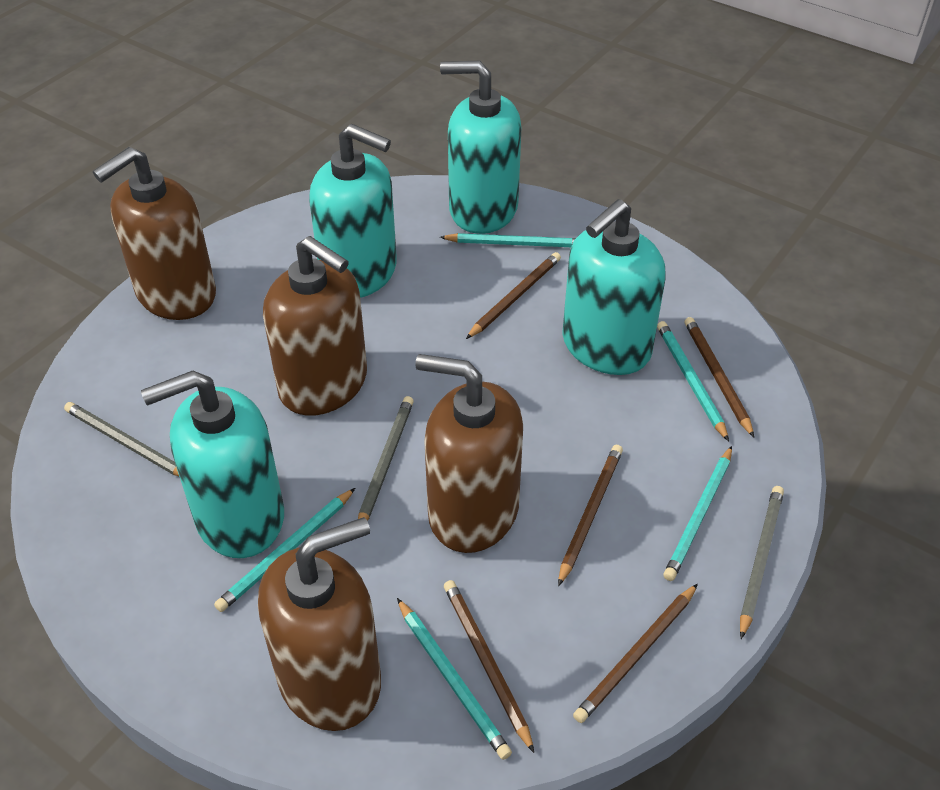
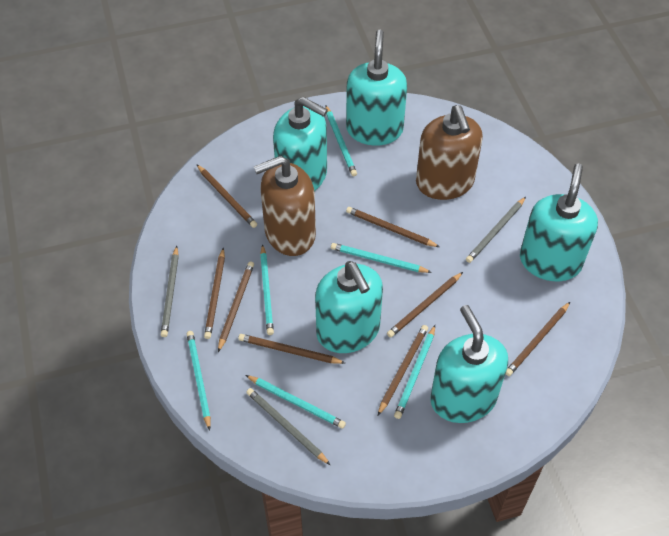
brown pencil: 5 -> 8
brown soap dispenser: 4 -> 2
turquoise pencil: 5 -> 6
turquoise soap dispenser: 4 -> 5

